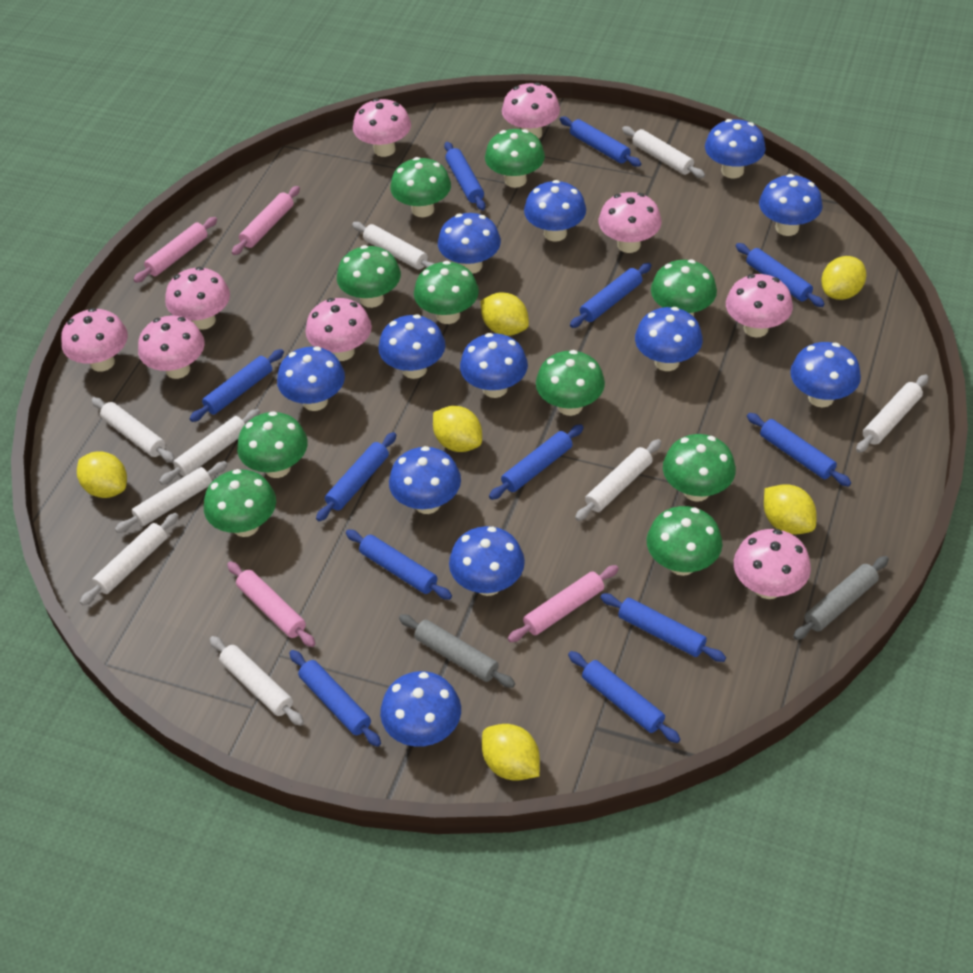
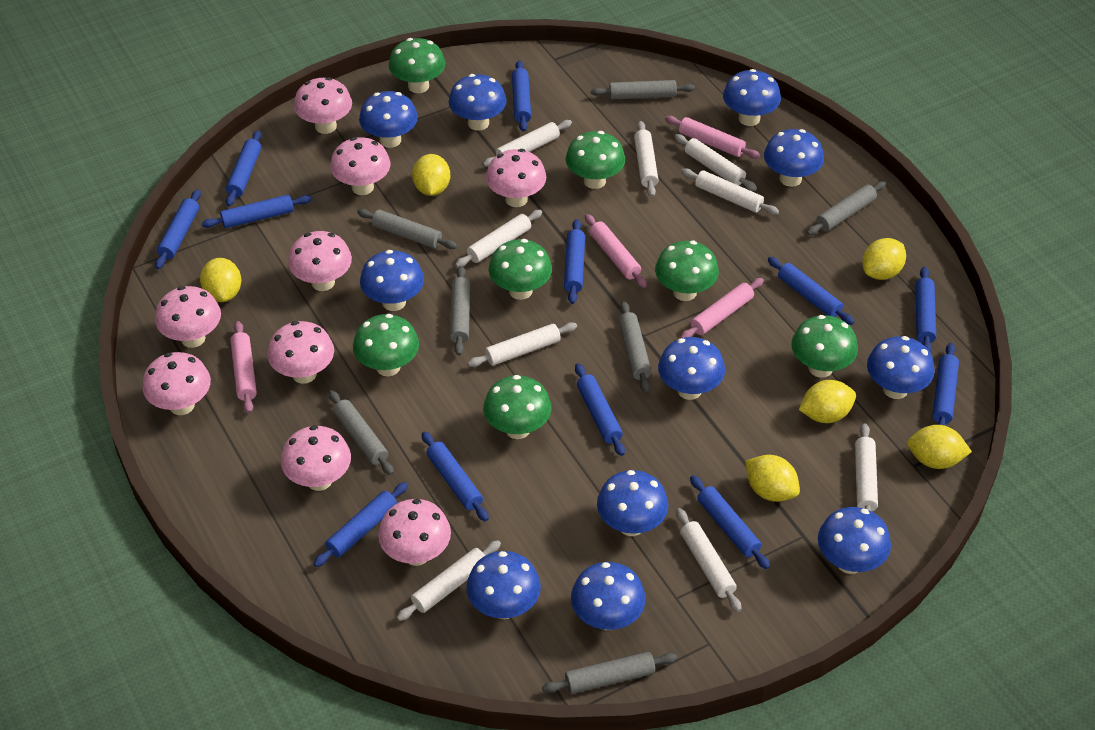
blue mushroom: 12 -> 11
green mushroom: 10 -> 7
grey rolling pin: 2 -> 7

